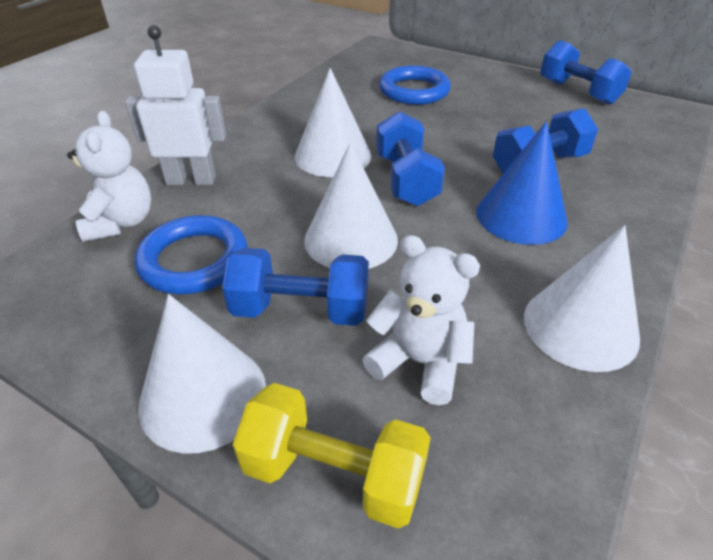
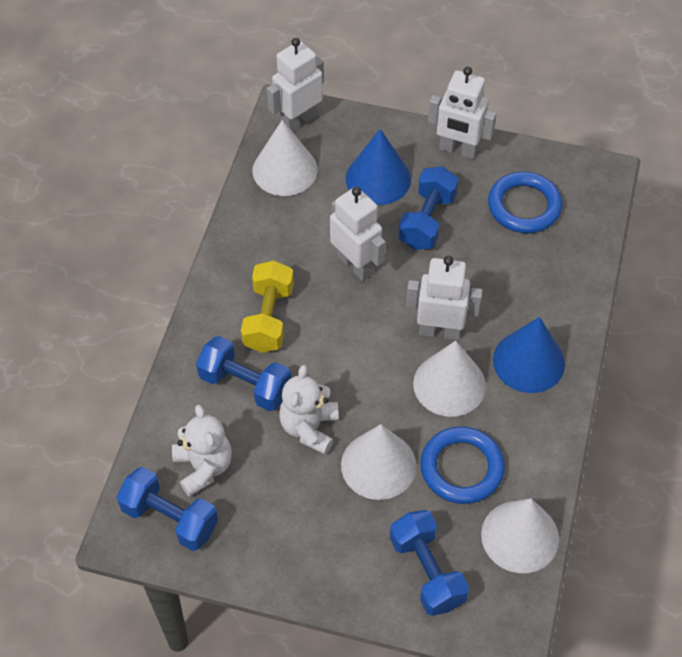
blue cone: 1 -> 2
white robot: 1 -> 4

